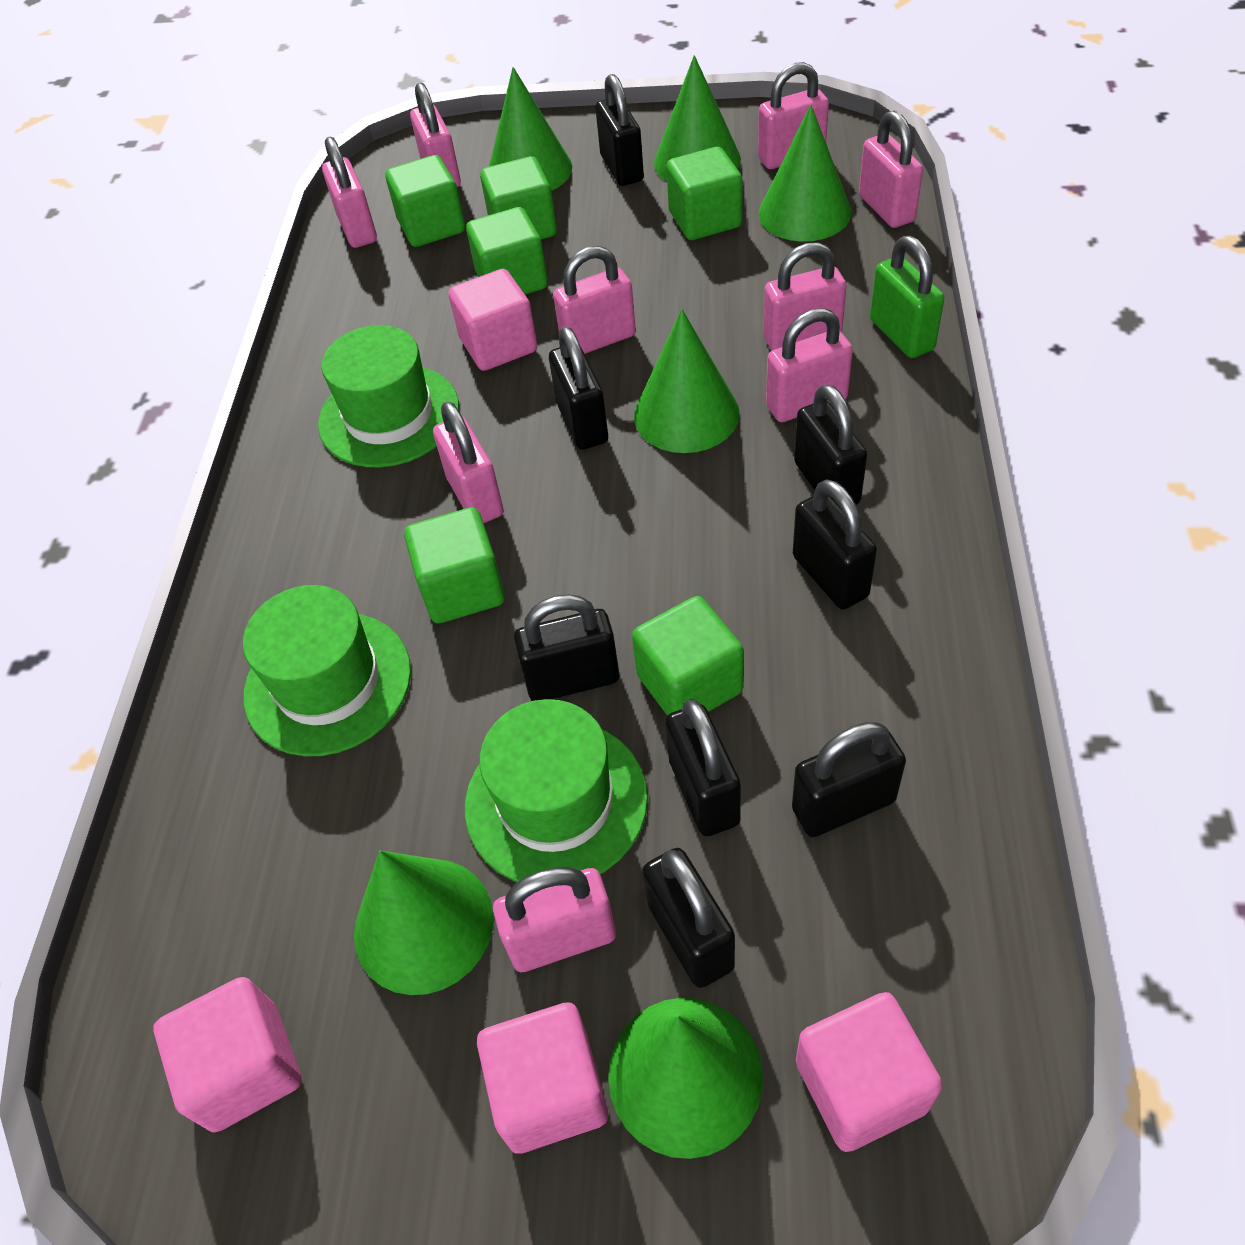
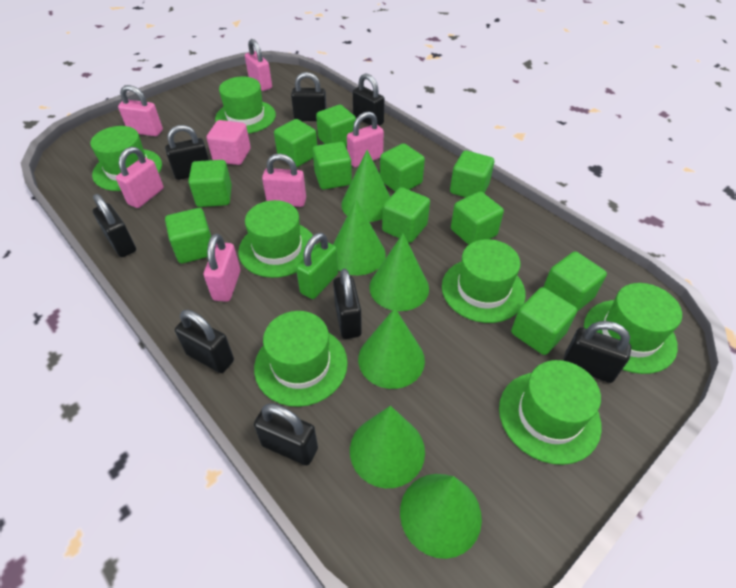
green cube: 6 -> 11
green hat: 3 -> 7
pink cube: 4 -> 1
pink padlock: 9 -> 6

